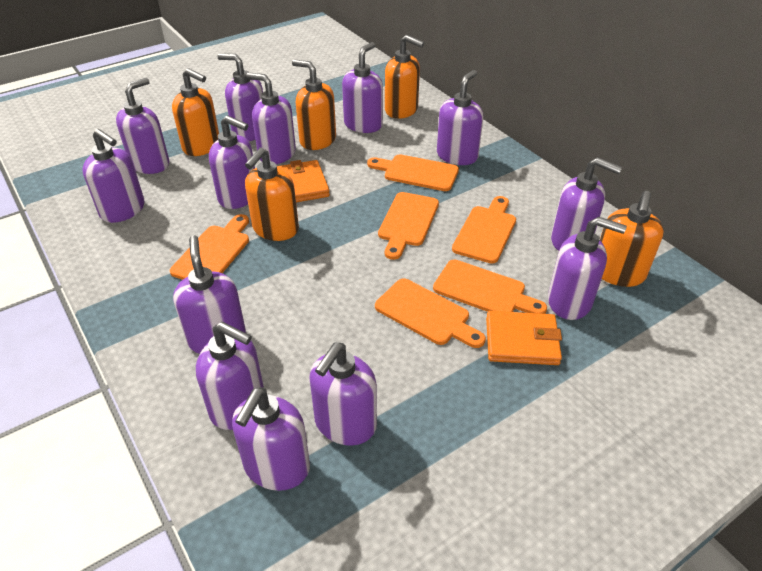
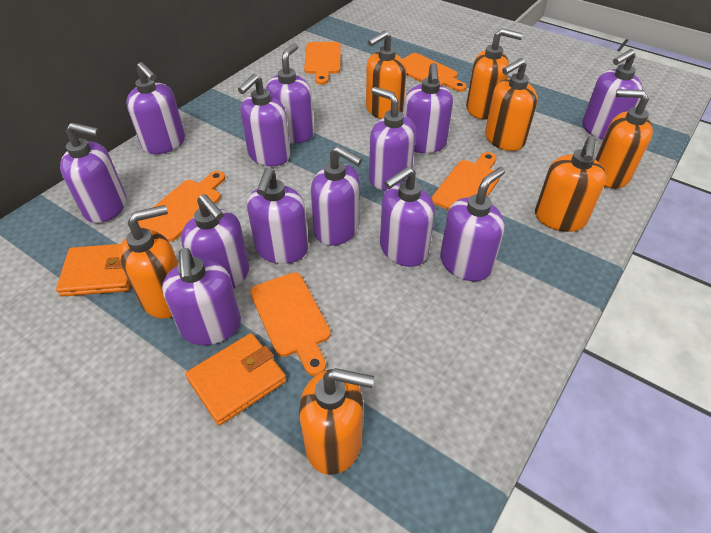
orange cutting board: 6 -> 5
orange soap dispenser: 5 -> 7

